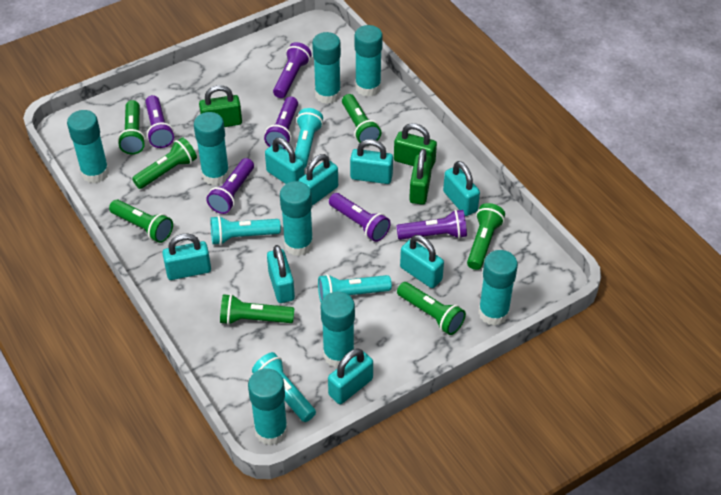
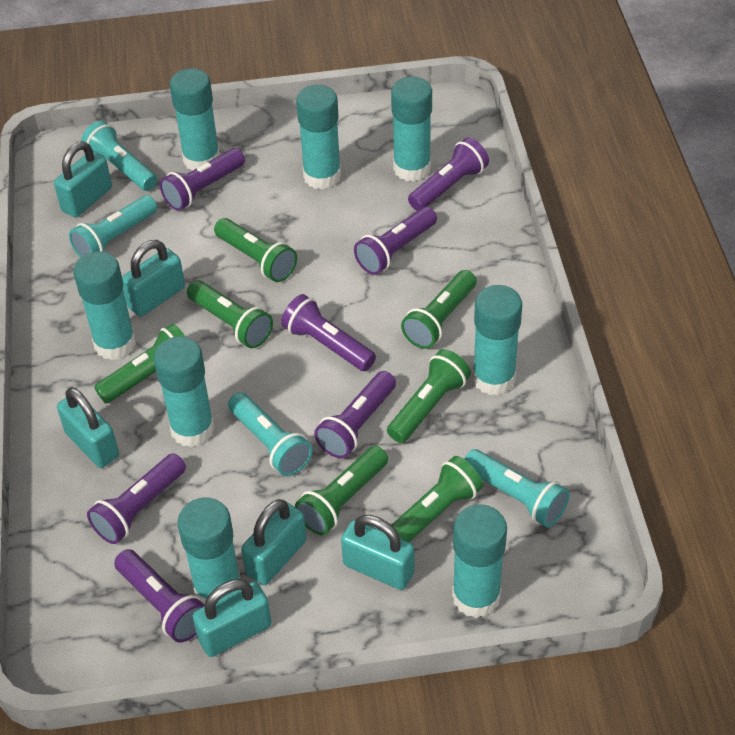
green padlock: 3 -> 0
purple flashlight: 6 -> 7
turquoise padlock: 8 -> 6

